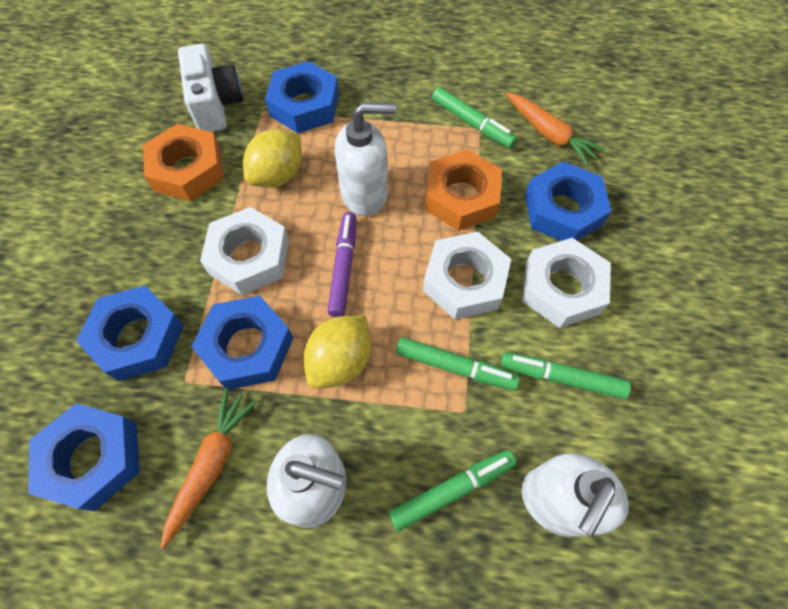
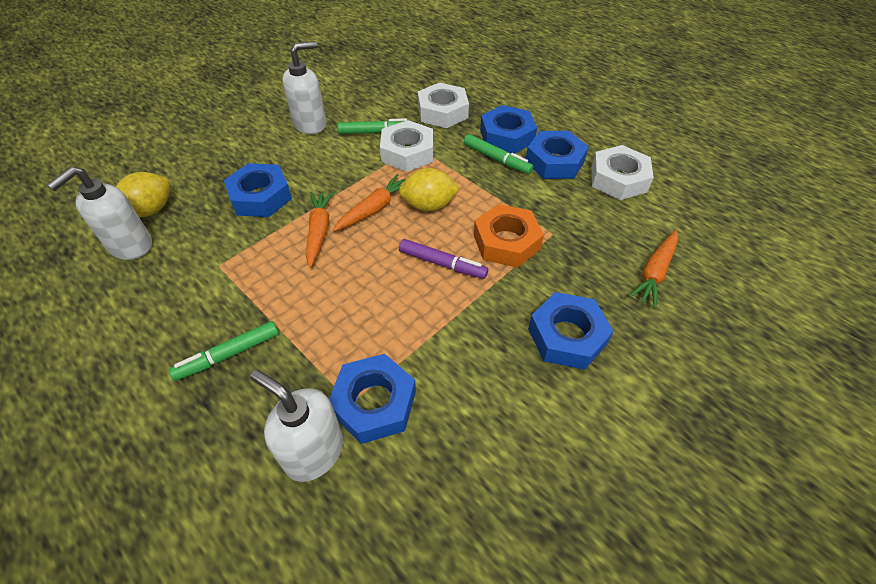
green marker: 4 -> 3
orange carrot: 2 -> 3
orange nut: 2 -> 1
white camera: 1 -> 0

